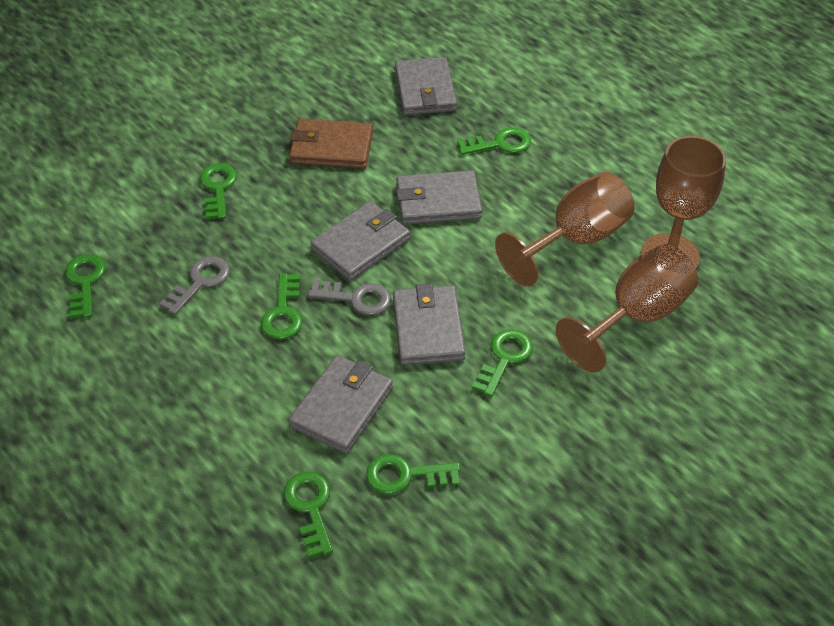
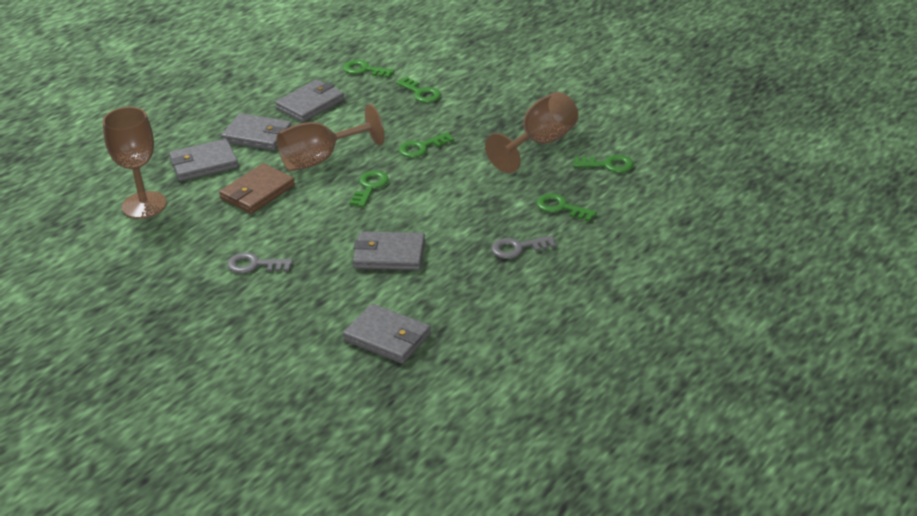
green key: 7 -> 6

